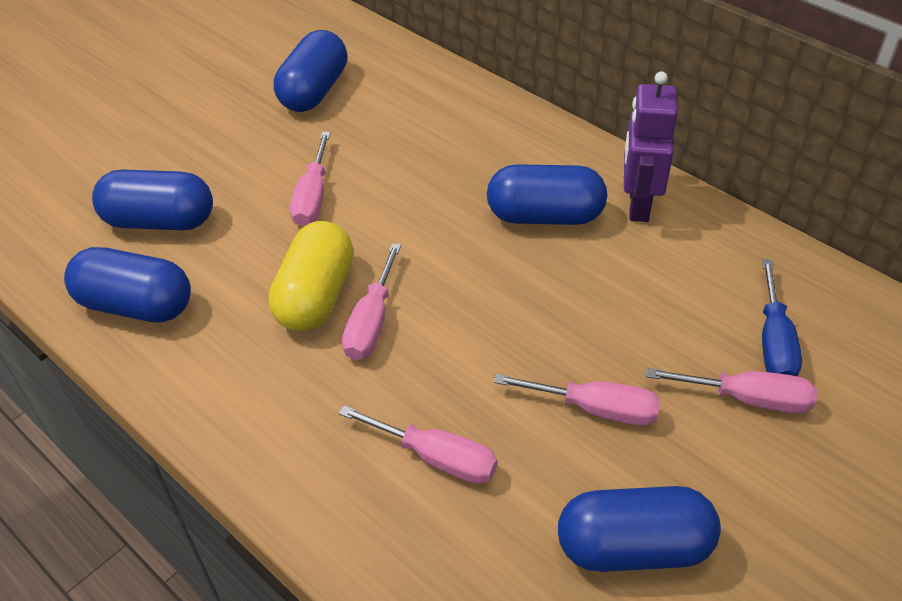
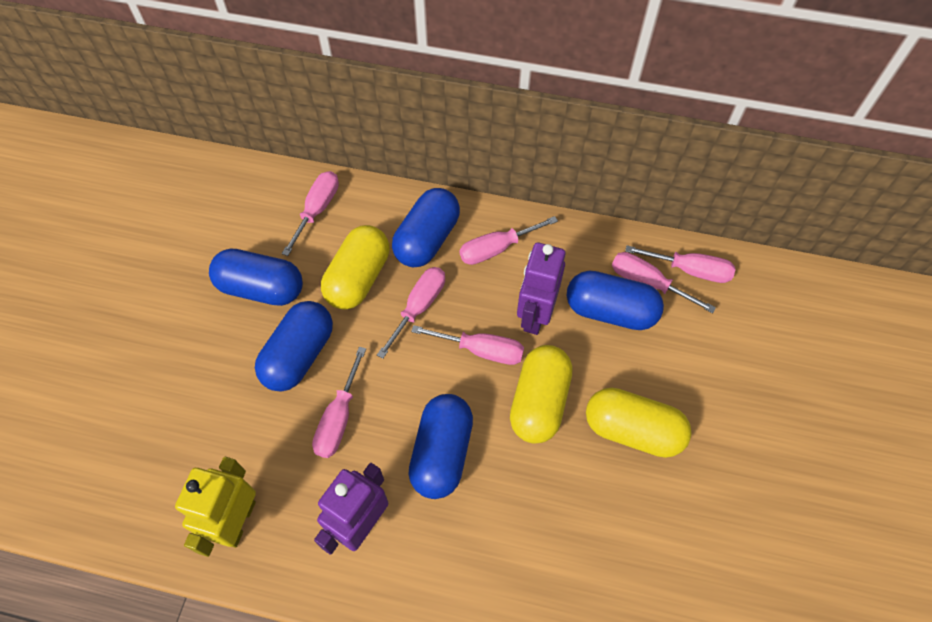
blue screwdriver: 1 -> 0
pink screwdriver: 5 -> 7
purple robot: 1 -> 2
yellow capsule: 1 -> 3
yellow robot: 0 -> 1

